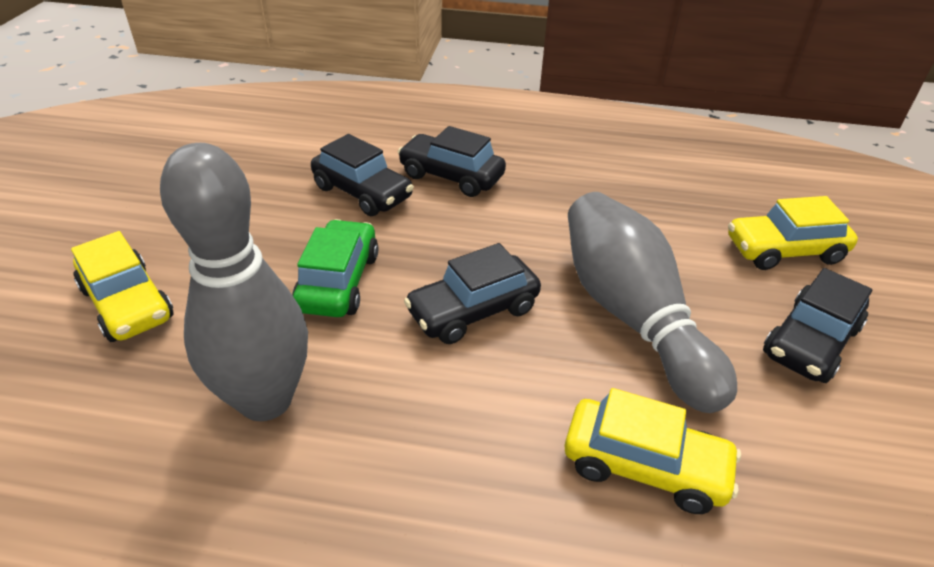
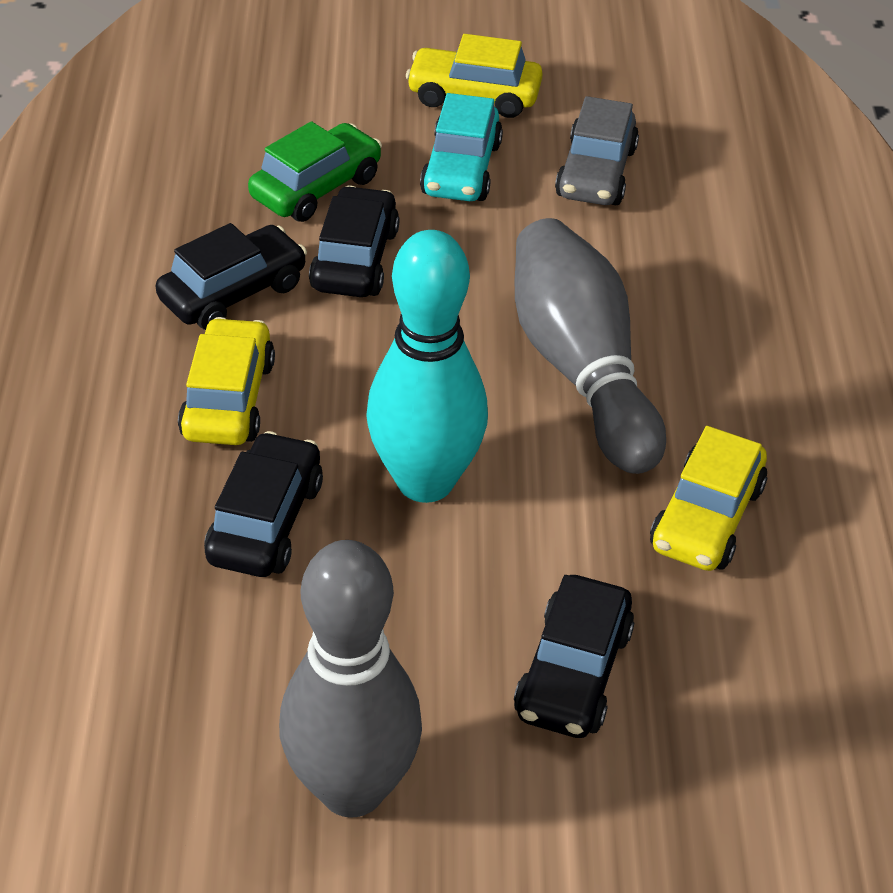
grey car: 0 -> 1
turquoise bowling pin: 0 -> 1
turquoise car: 0 -> 1

